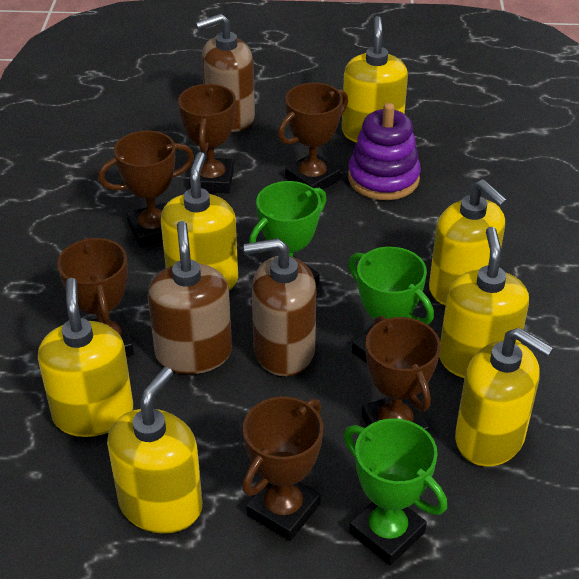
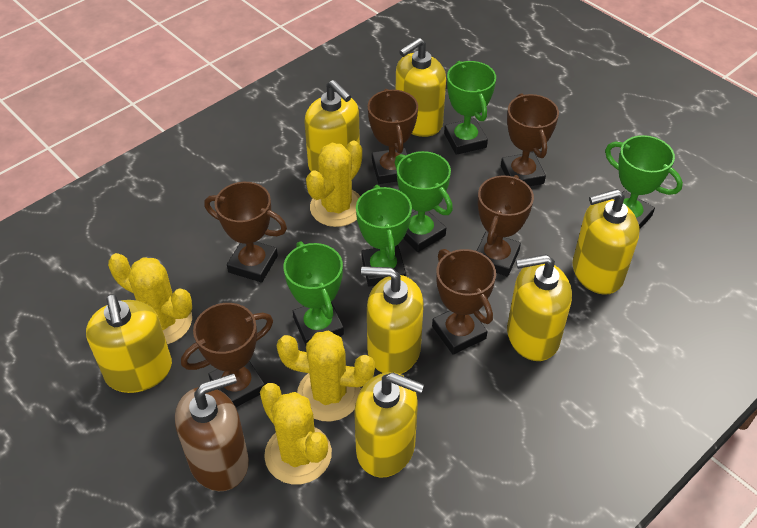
brown soap dispenser: 3 -> 1
green trophy: 3 -> 5
purple stacking toy: 1 -> 0
yellow cactus: 0 -> 4

